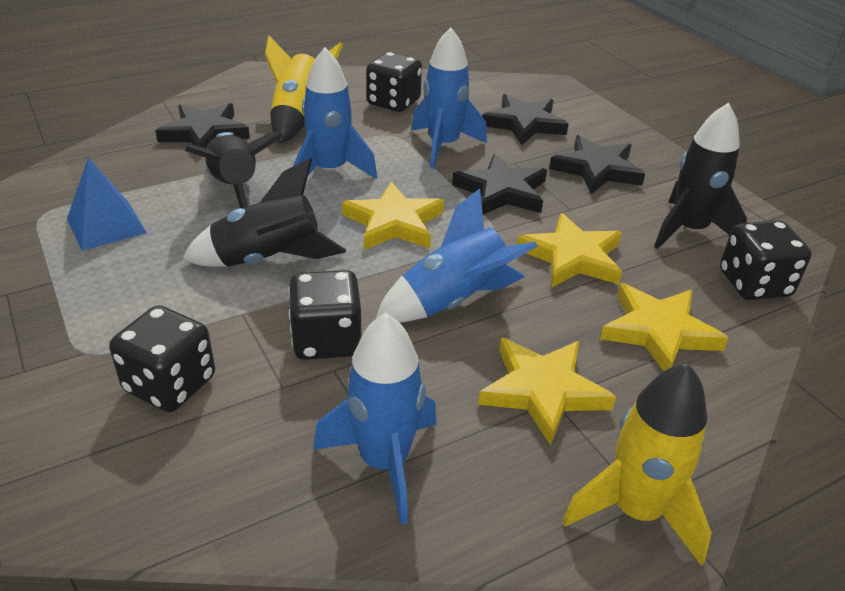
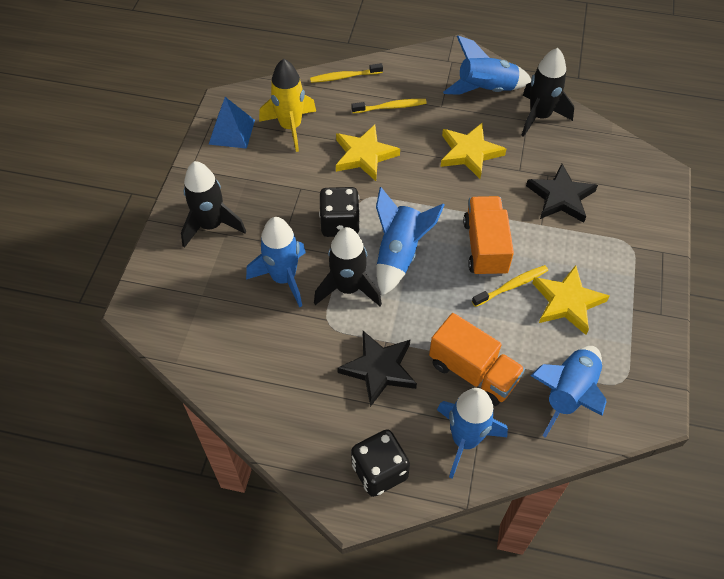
black dice: 4 -> 2
black star: 4 -> 2
blue rocket: 4 -> 5
orange truck: 0 -> 2
yellow rocket: 2 -> 1
yellow star: 4 -> 3
yellow toothbrush: 0 -> 3

